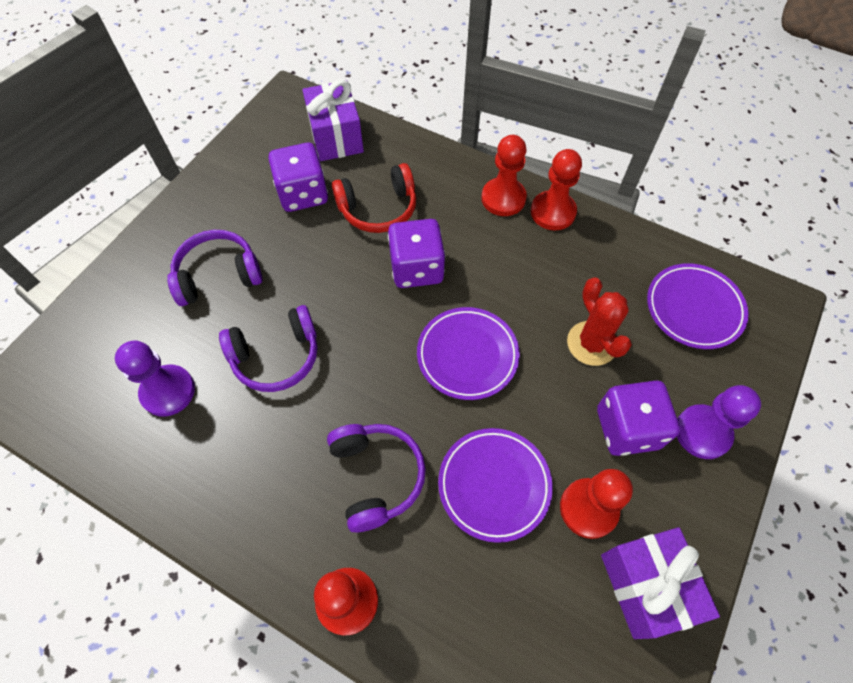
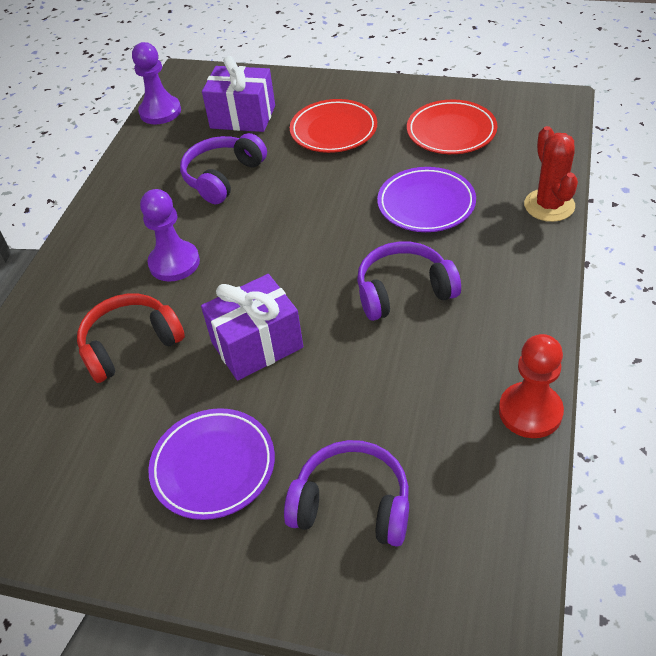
purple dice: 3 -> 0
purple plate: 3 -> 2
red pawn: 4 -> 1
red plate: 0 -> 2

